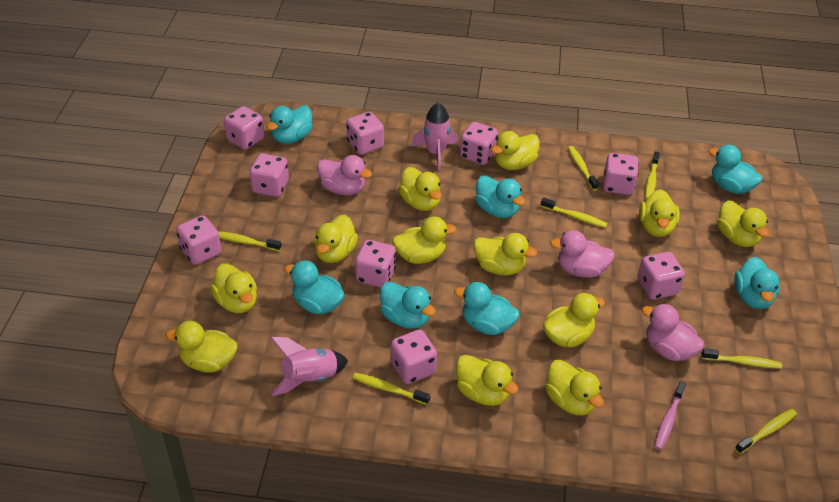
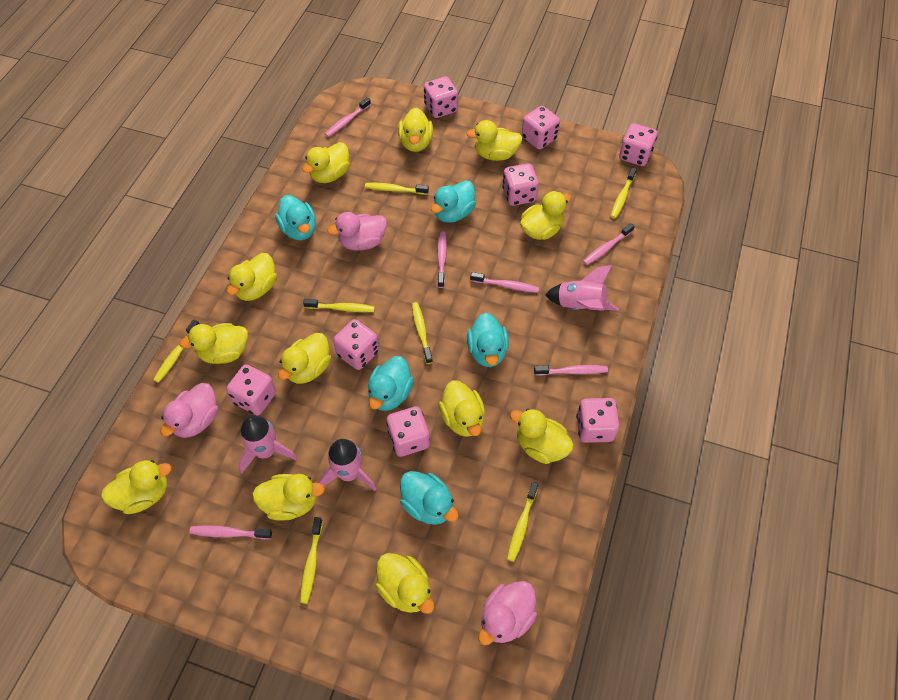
pink dice: 9 -> 8
pink rocket: 2 -> 3
pink toothbrush: 1 -> 6
turquoise duck: 7 -> 5

